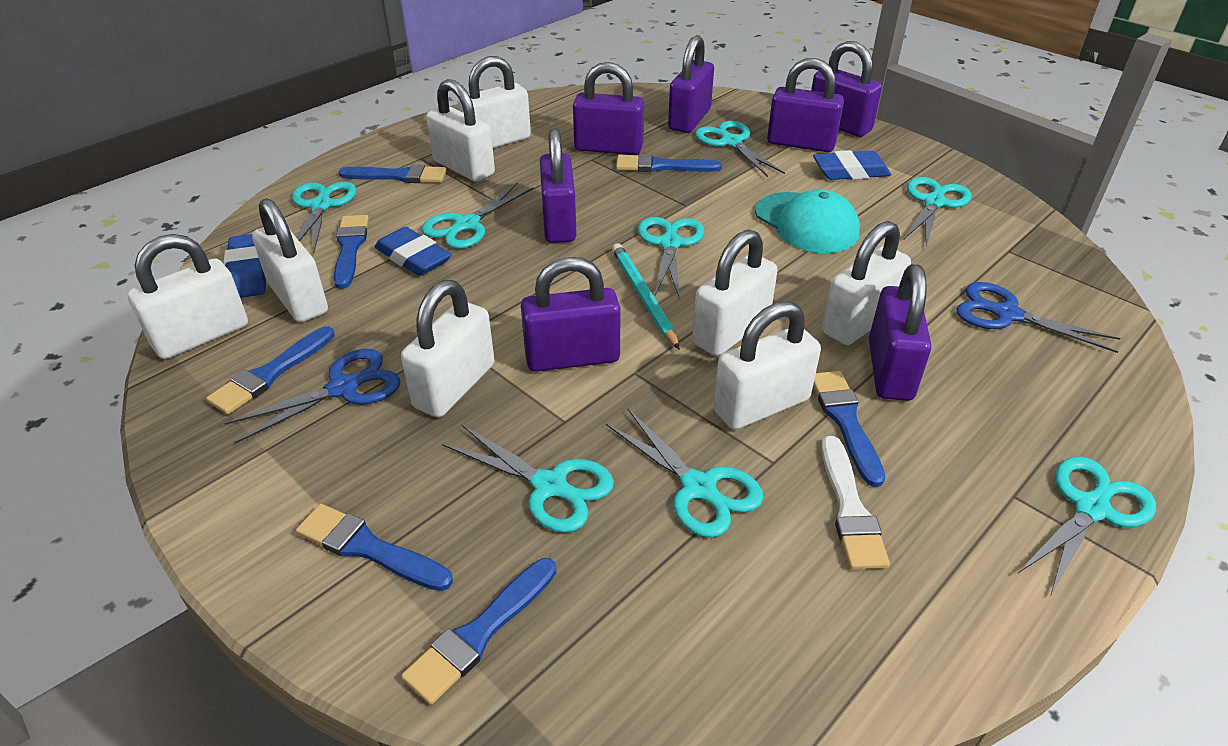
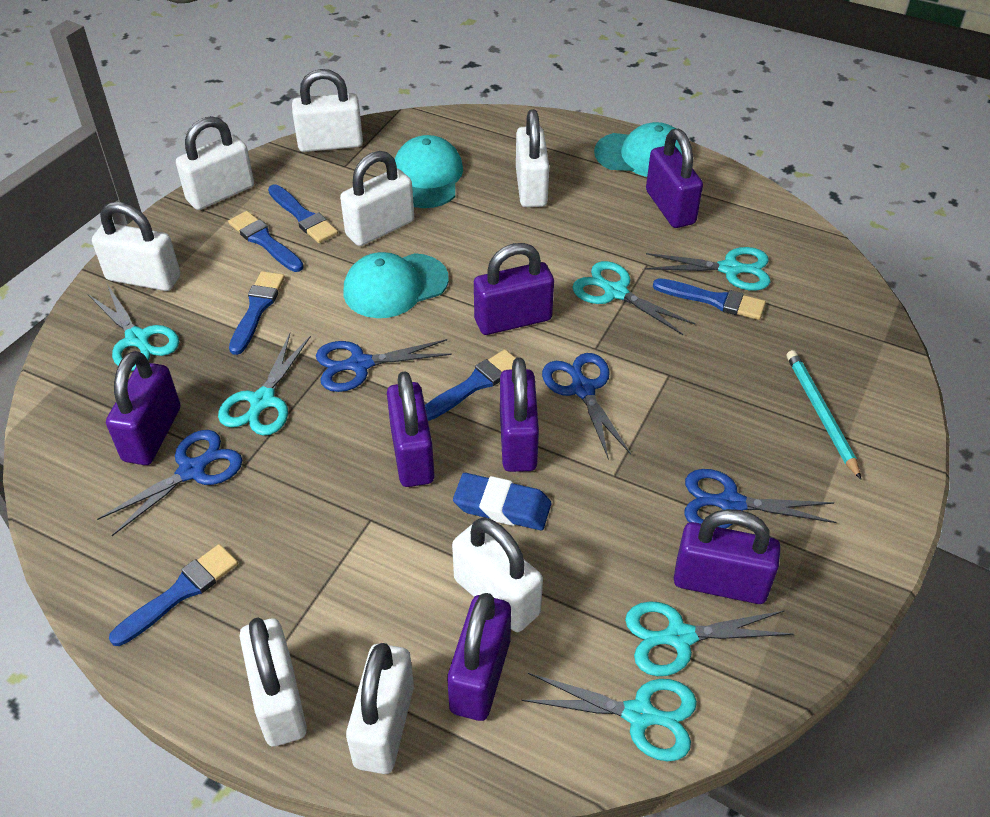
blue brush: 7 -> 6
blue eraser: 3 -> 1
blue scissors: 2 -> 4
turquoise cap: 1 -> 3
turquoise scissors: 8 -> 6
white brush: 1 -> 0

